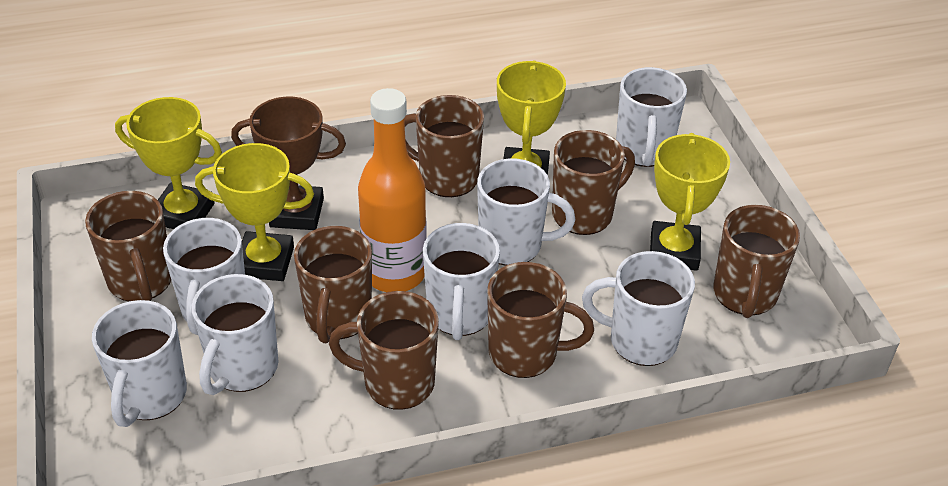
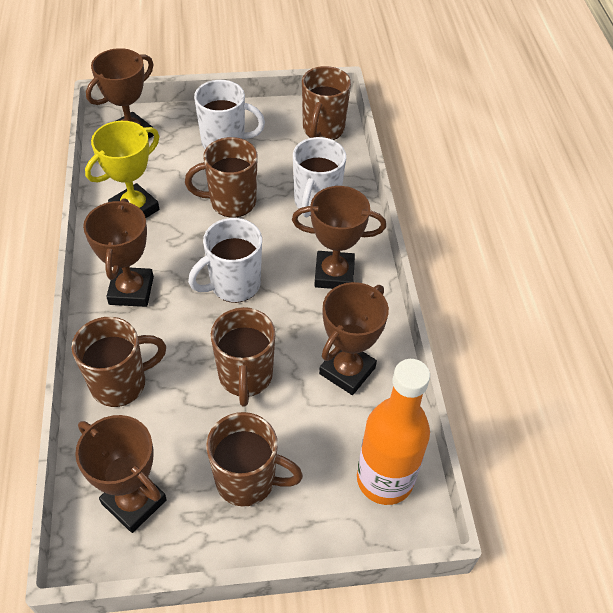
brown mug: 7 -> 5
brown trophy: 1 -> 5
white mug: 7 -> 3
yellow trophy: 4 -> 1

